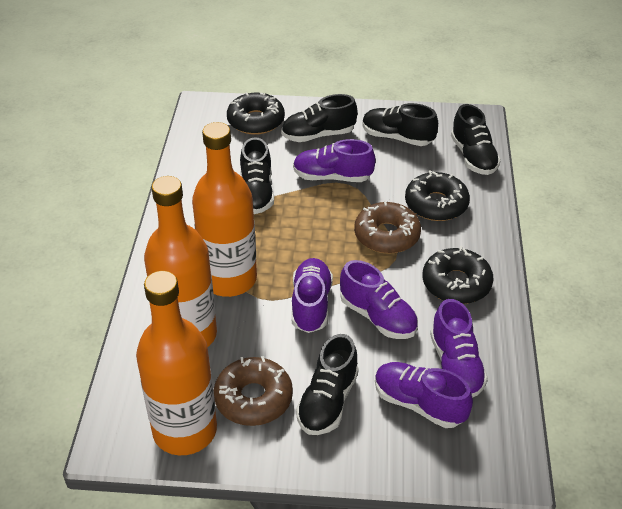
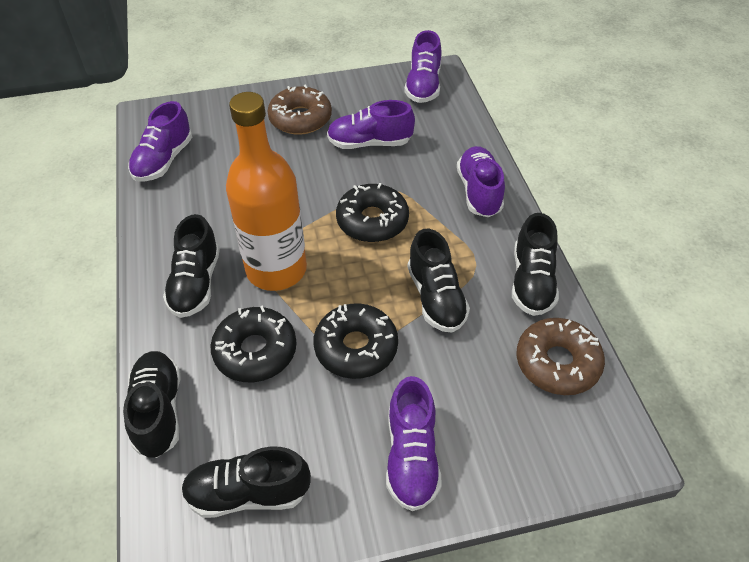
orange bottle: 3 -> 1

